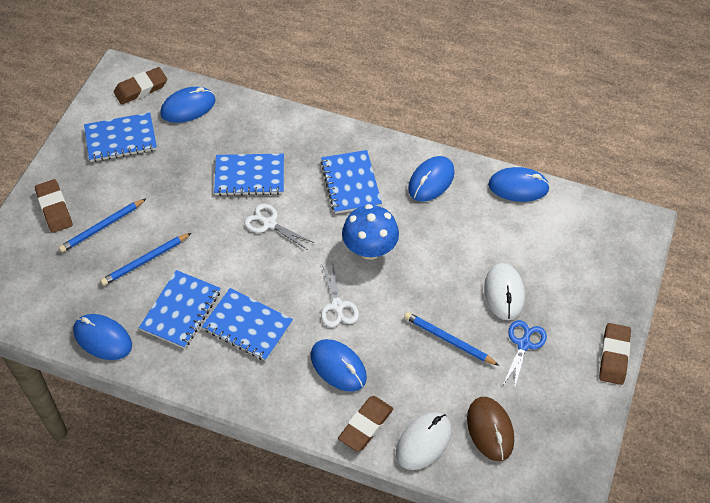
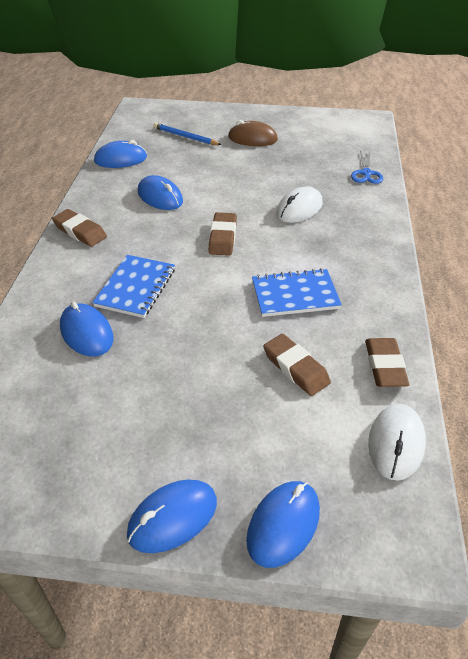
blue mushroom: 1 -> 0
blue notebook: 5 -> 2
blue pencil: 3 -> 1
white scissors: 2 -> 0

